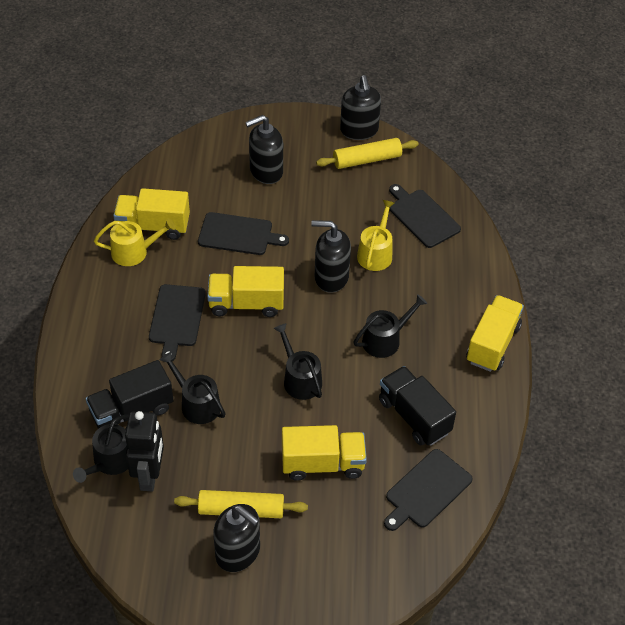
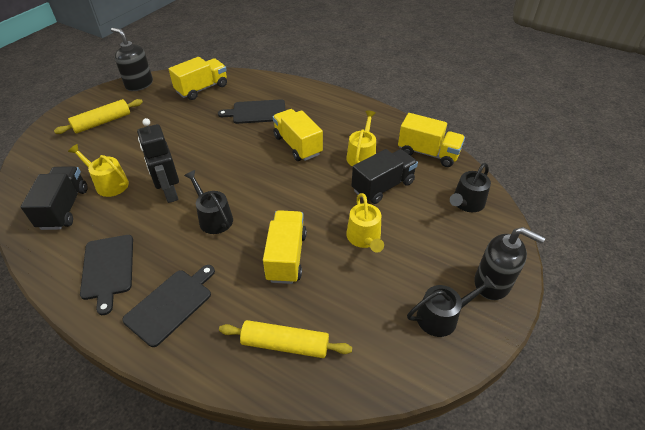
black cutting board: 4 -> 3
black soap dispenser: 4 -> 2
black watering can: 4 -> 3
yellow watering can: 2 -> 3

